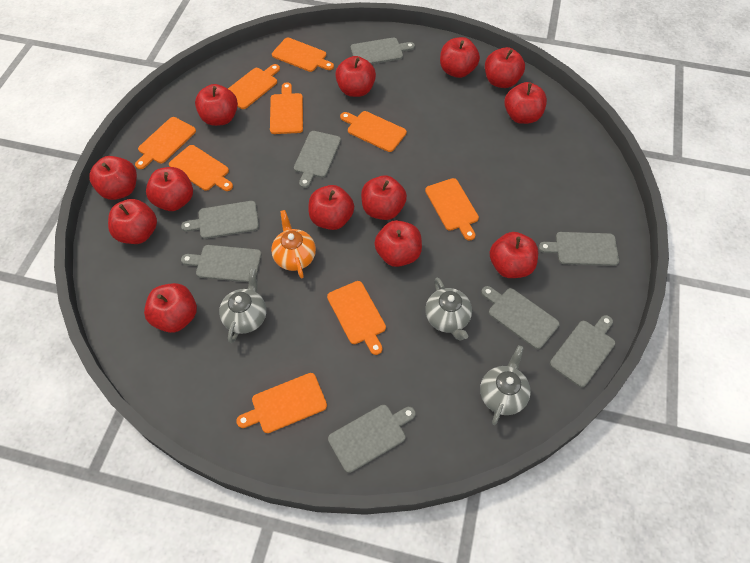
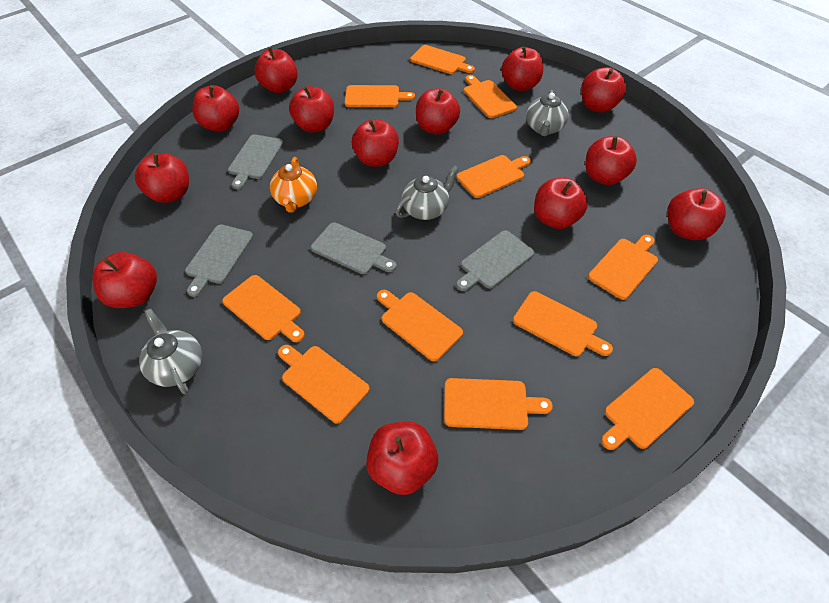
grey cutting board: 8 -> 4
orange cutting board: 9 -> 11

